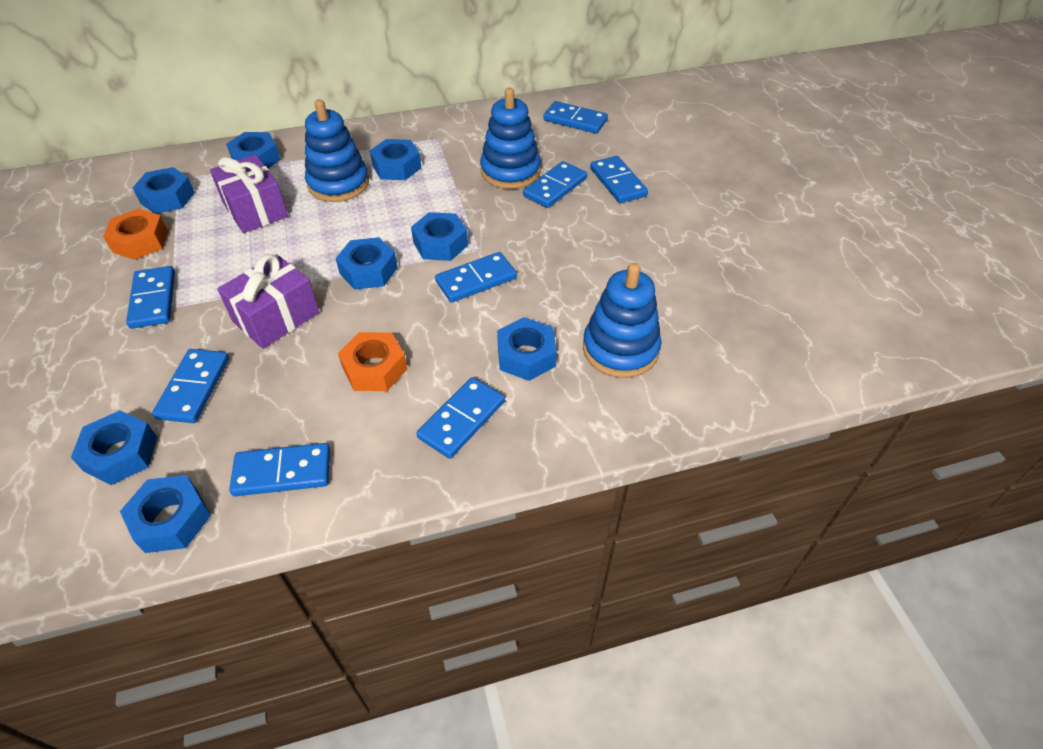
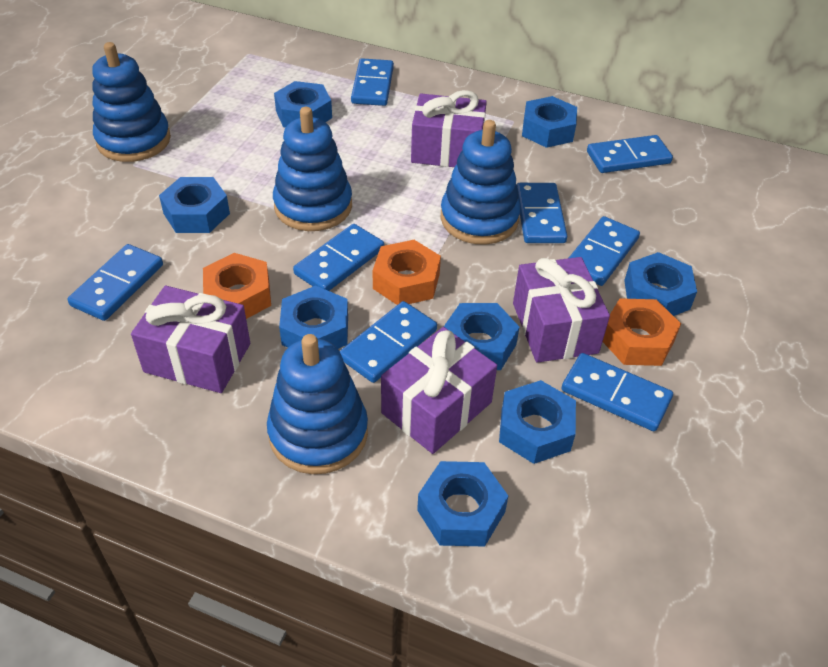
blue stacking toy: 3 -> 4
orange nut: 2 -> 3
purple gift: 2 -> 4

